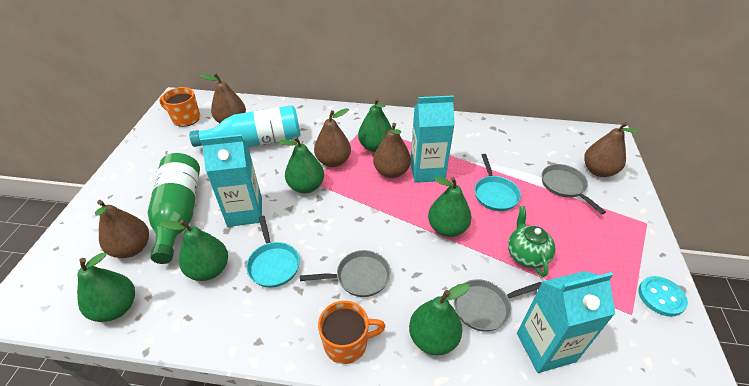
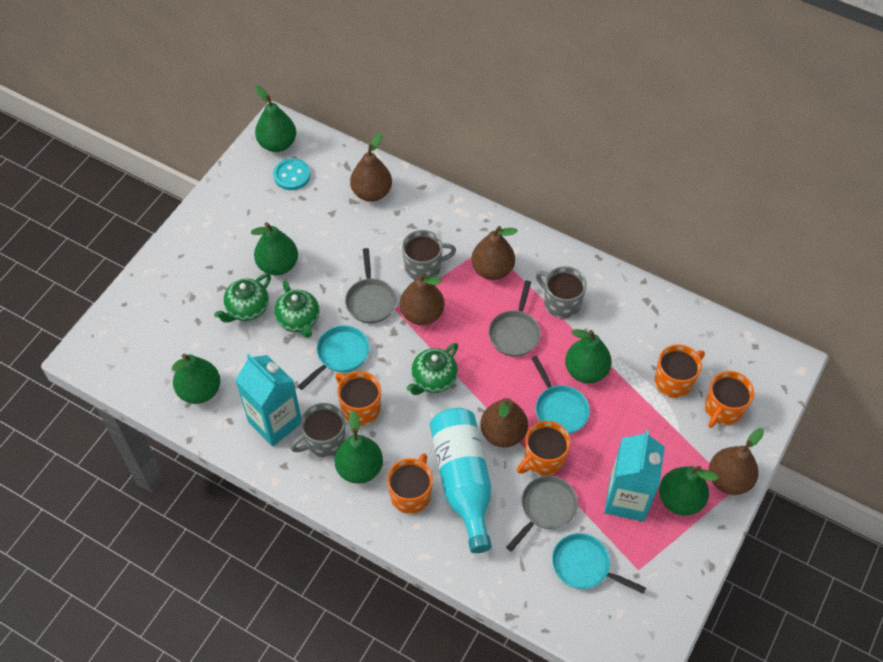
green bottle: 1 -> 0
green teapot: 1 -> 3
grey mug: 0 -> 3
orange mug: 2 -> 5
turquoise carton: 3 -> 2
turquoise pan: 2 -> 3

